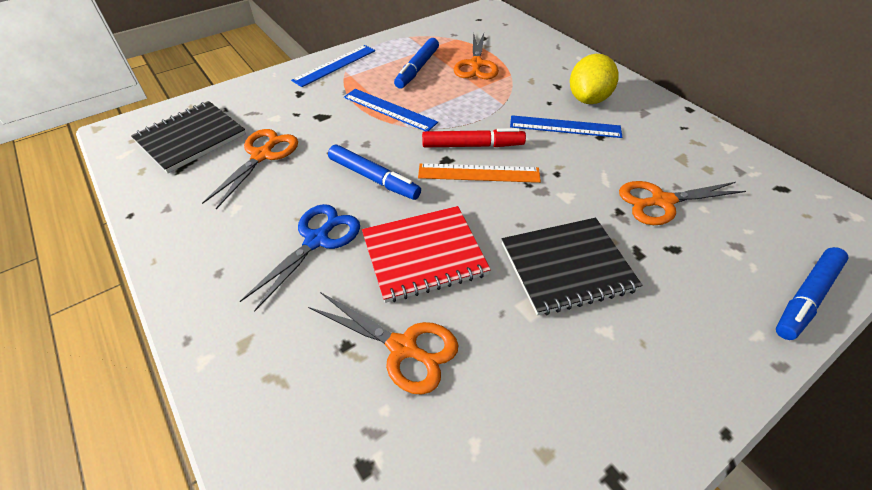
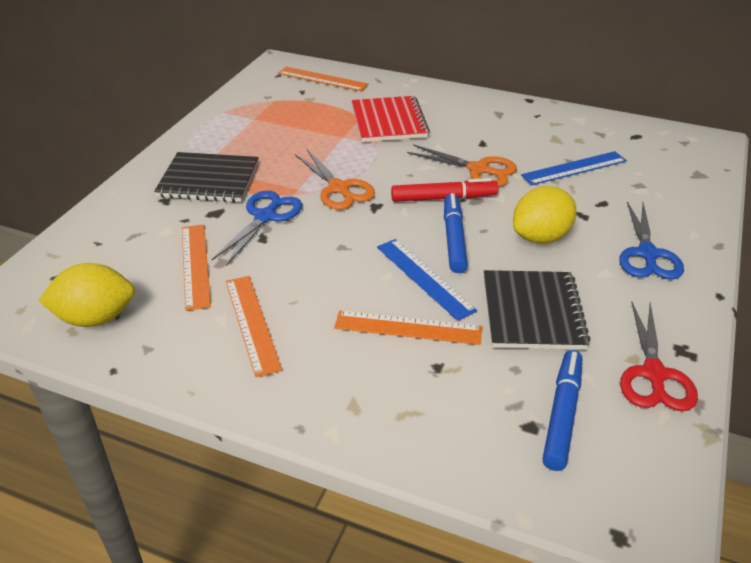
blue marker: 3 -> 2
blue ruler: 3 -> 2
blue scissors: 1 -> 2
orange ruler: 1 -> 4
orange scissors: 4 -> 2
red scissors: 0 -> 1
yellow lemon: 1 -> 2

